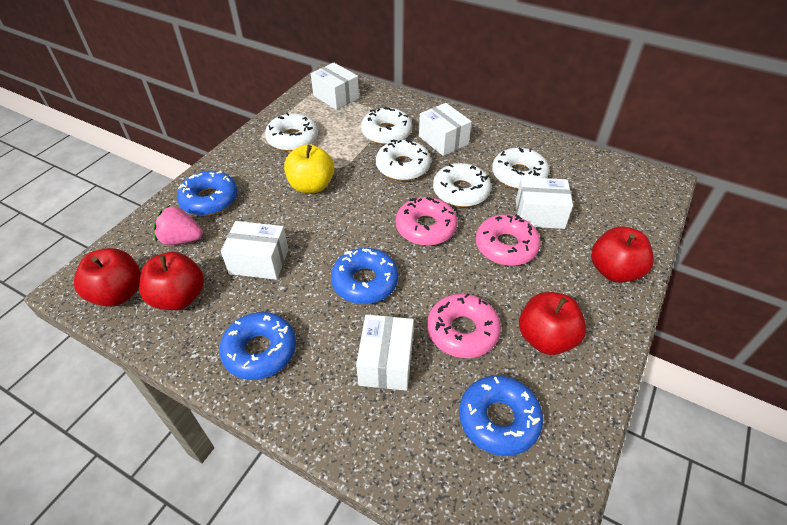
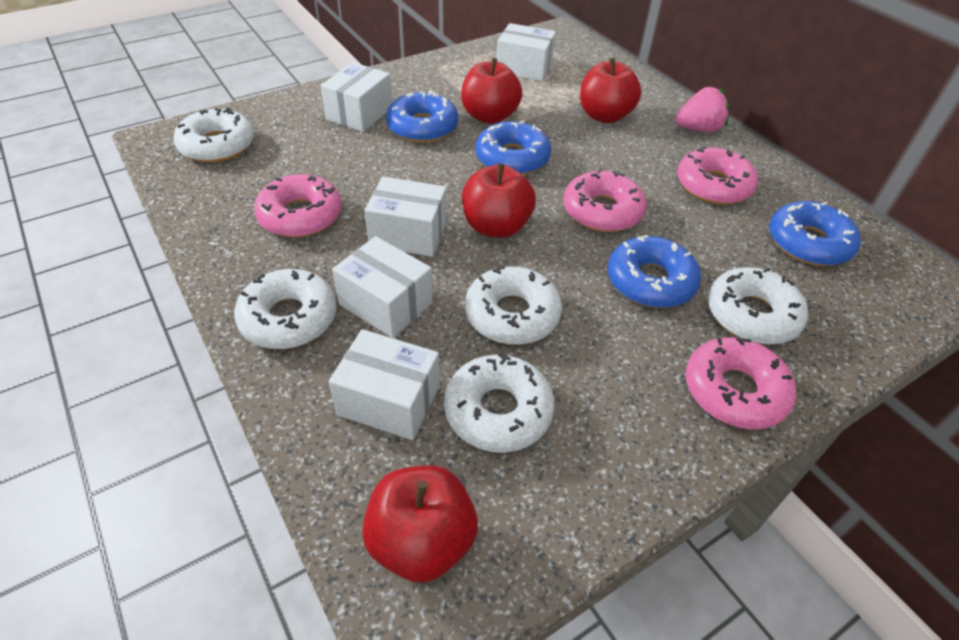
pink donut: 3 -> 4
yellow apple: 1 -> 0

